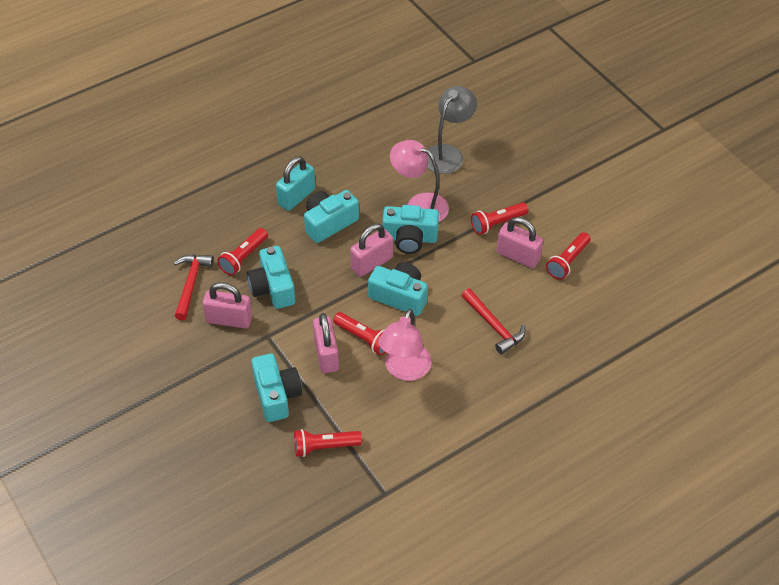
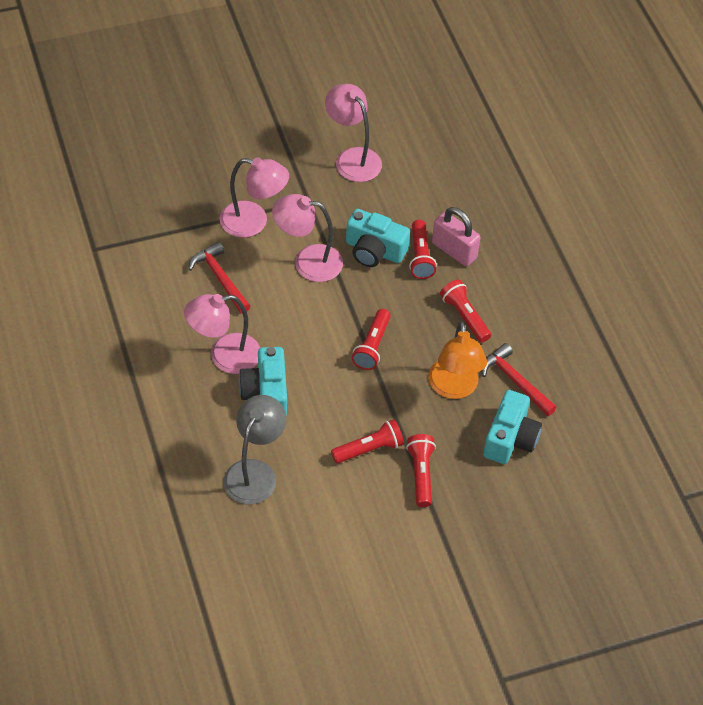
orange lamp: 0 -> 1
pink lamp: 2 -> 4
pink padlock: 4 -> 1
turquoise camera: 5 -> 3
turquoise padlock: 1 -> 0

